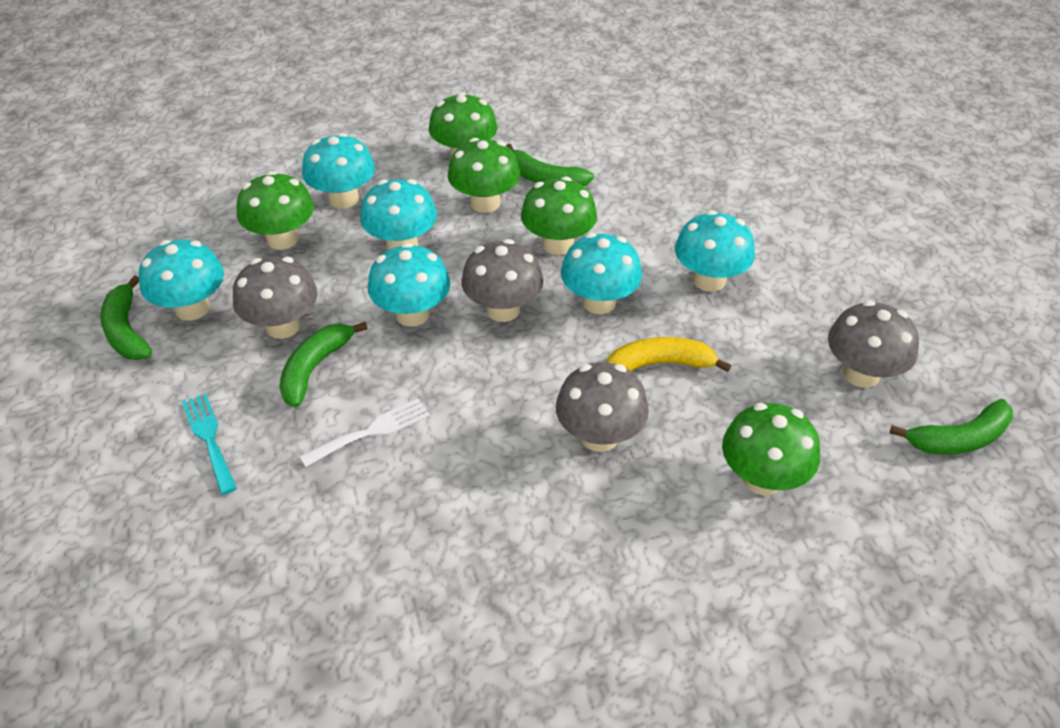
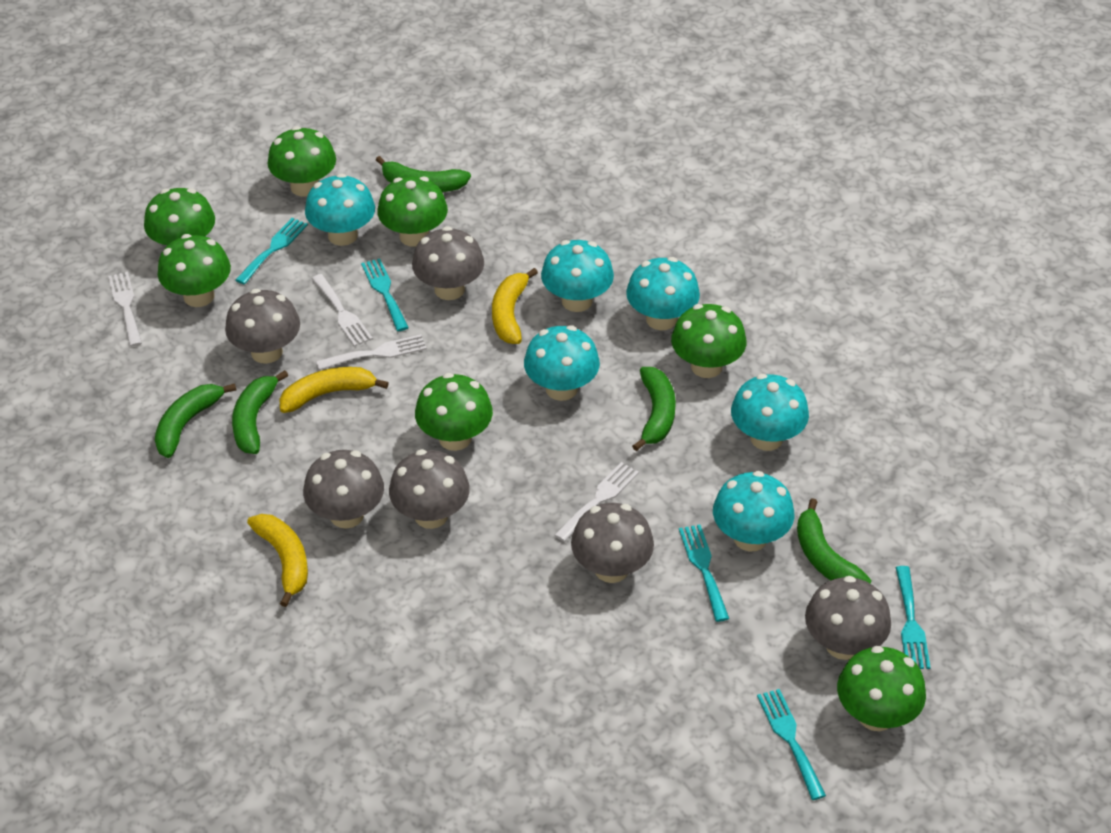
green banana: 4 -> 5
green mushroom: 5 -> 7
grey mushroom: 4 -> 6
turquoise fork: 1 -> 5
white fork: 1 -> 4
yellow banana: 1 -> 3

